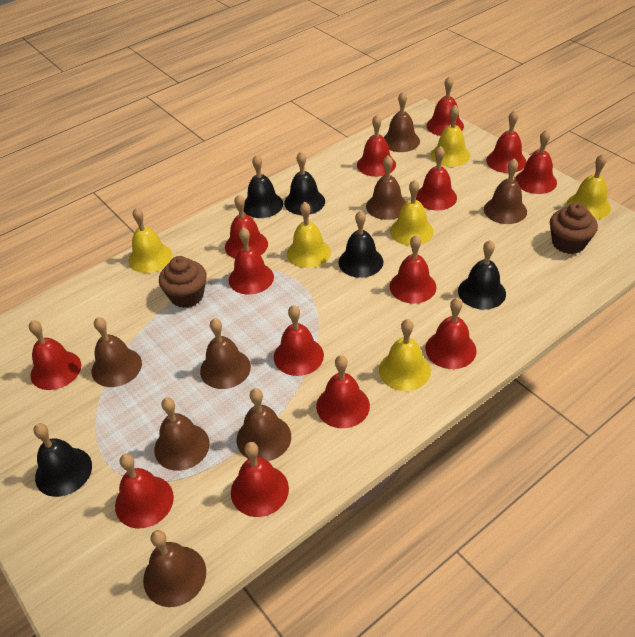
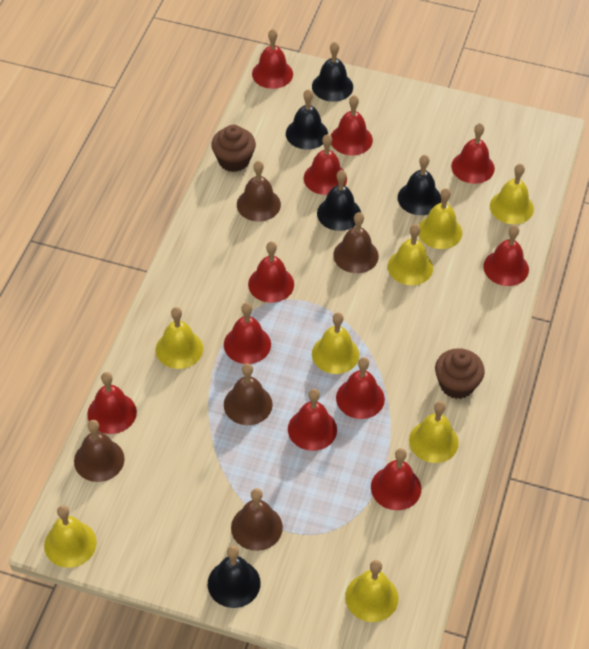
brown bell: 8 -> 5
red bell: 14 -> 11
yellow bell: 6 -> 8

